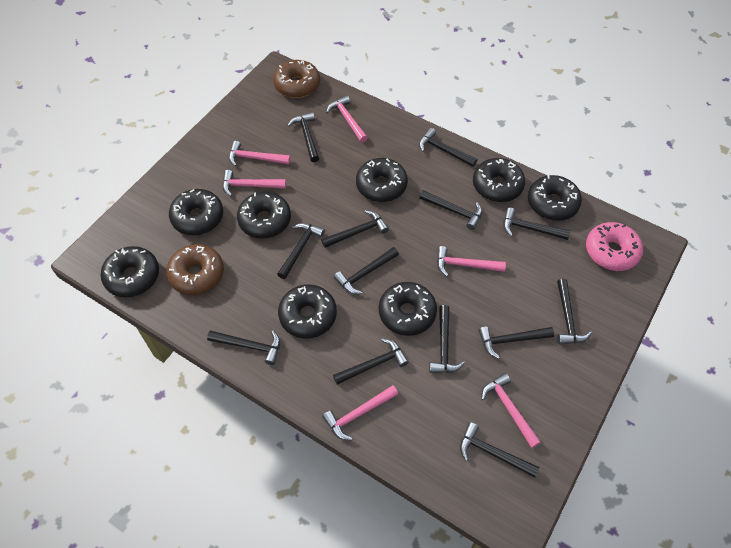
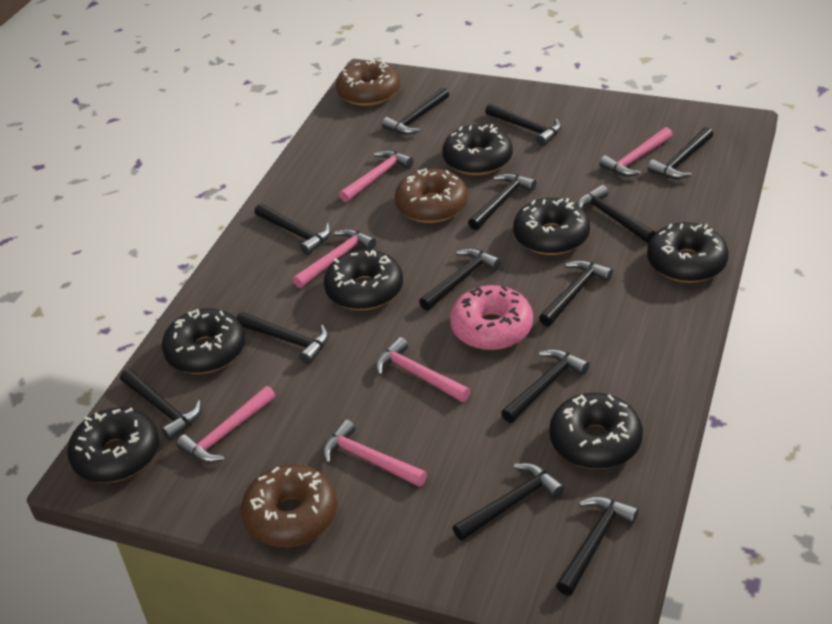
black donut: 8 -> 7
brown donut: 2 -> 3

